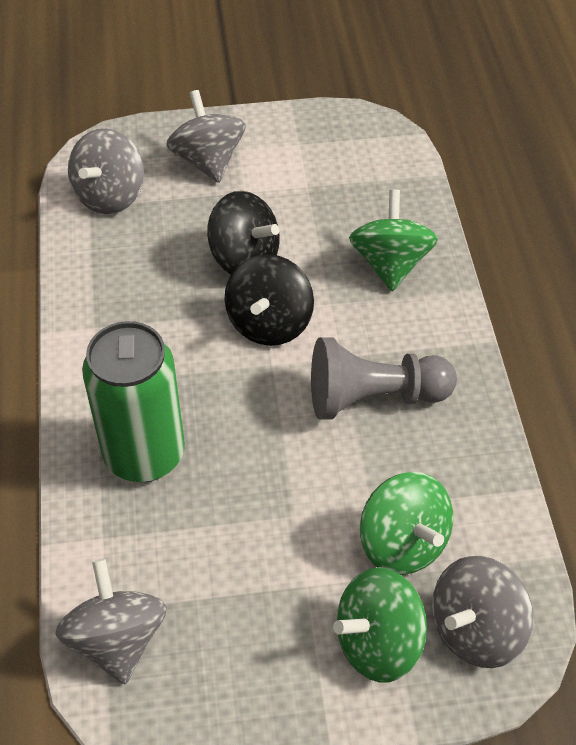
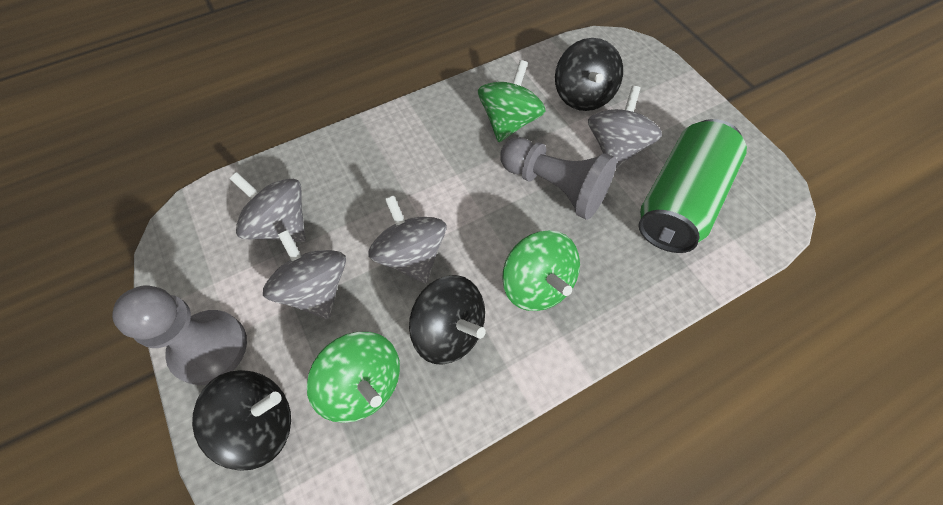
black spinning top: 2 -> 3
grey pawn: 1 -> 2

